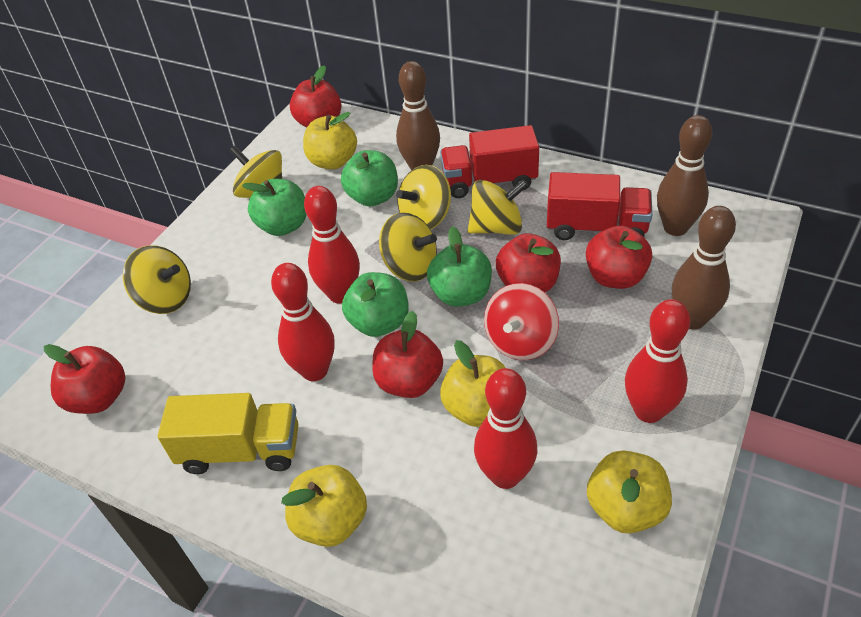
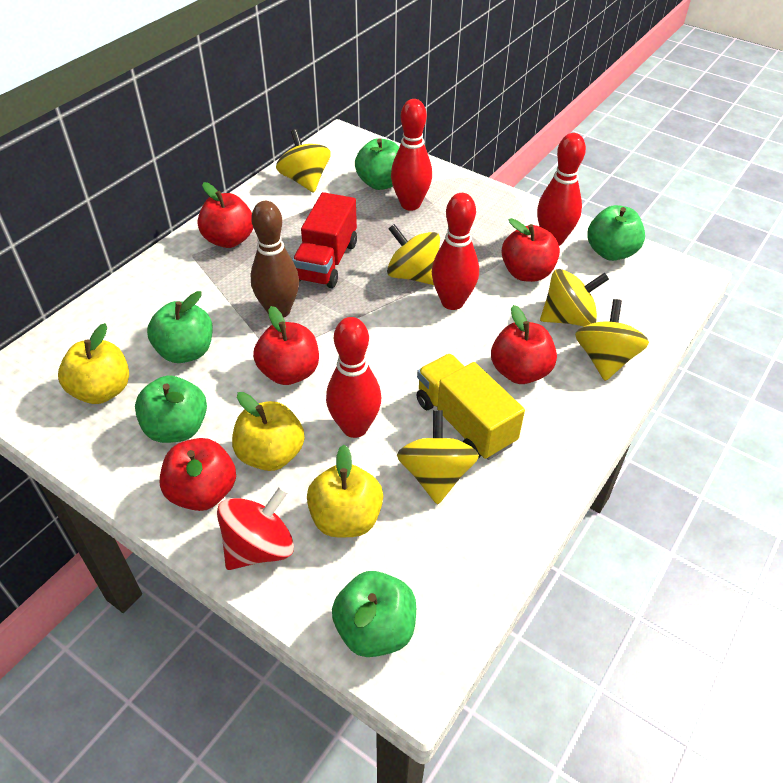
brown bowling pin: 3 -> 1
green apple: 4 -> 5
red truck: 2 -> 1
yellow apple: 4 -> 3

